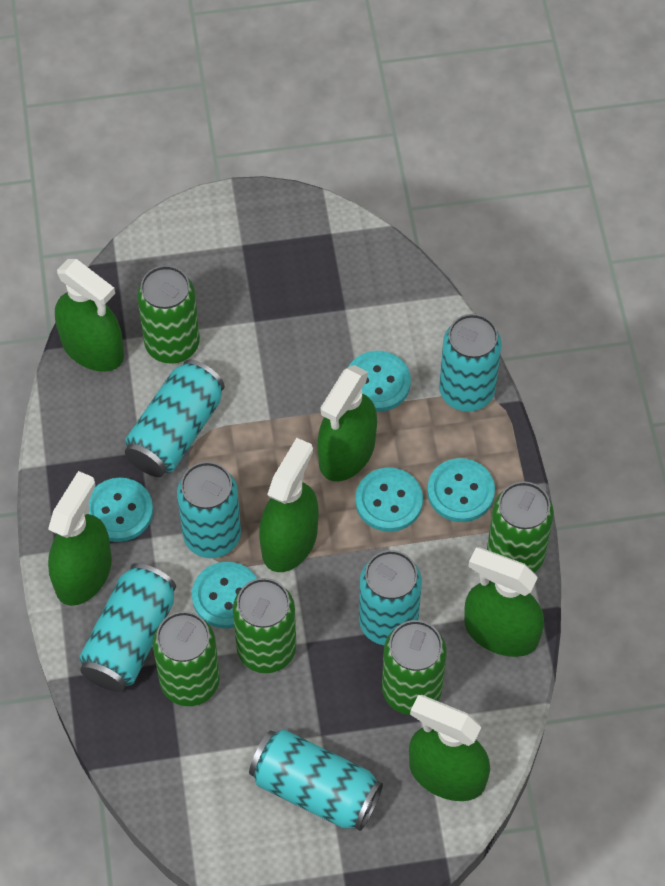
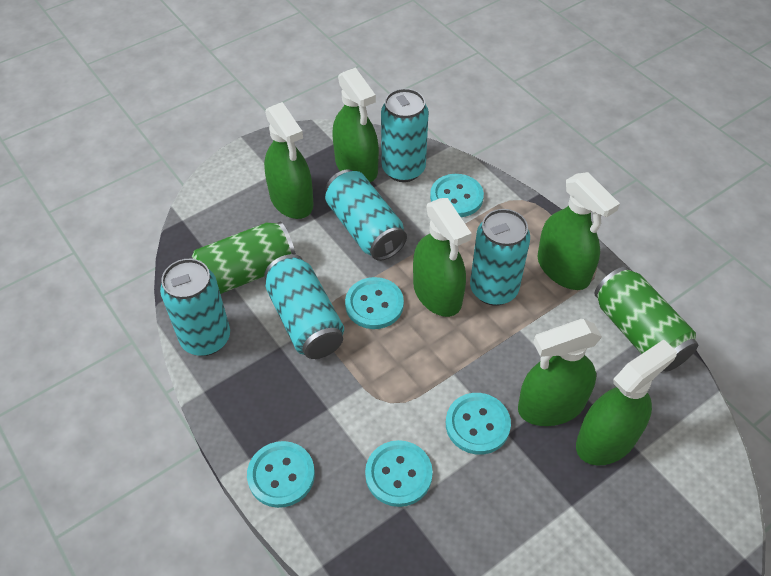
green can: 5 -> 2
turquoise can: 6 -> 5

